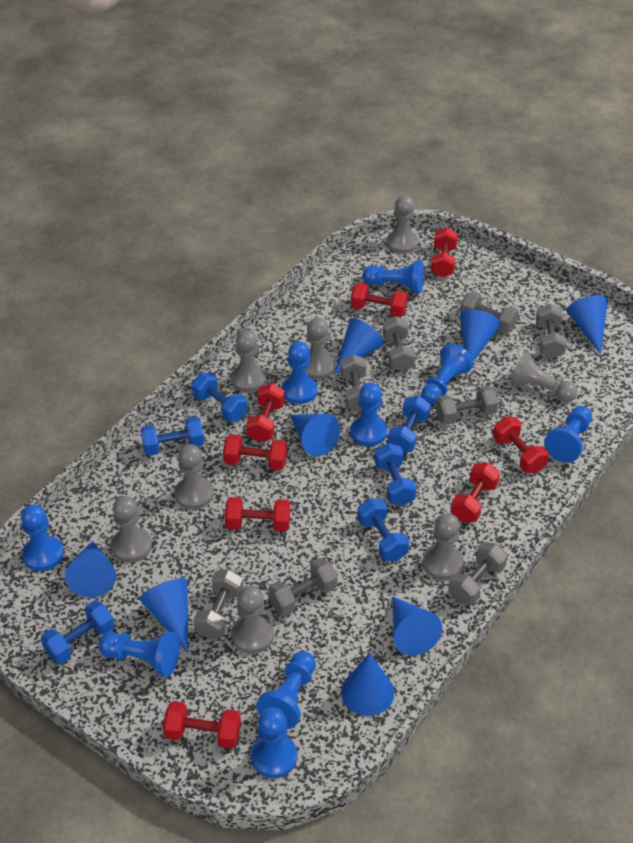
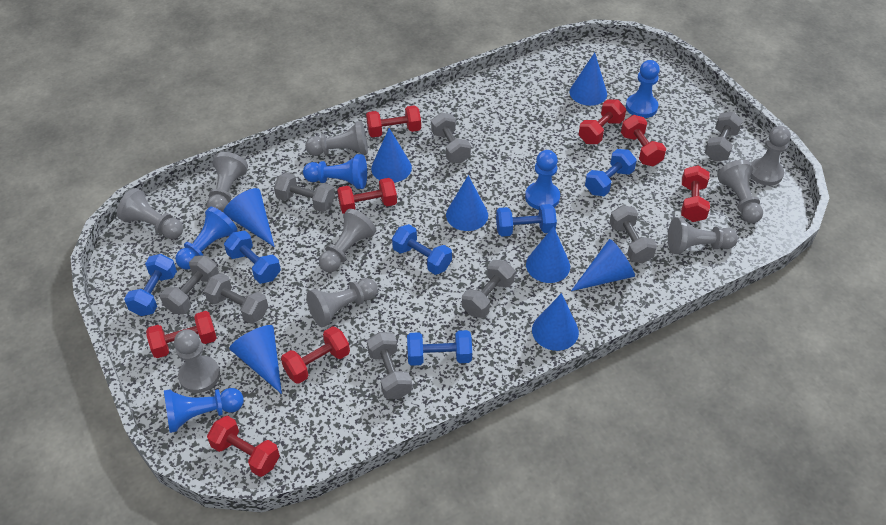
blue pawn: 9 -> 5
grey pawn: 8 -> 9

